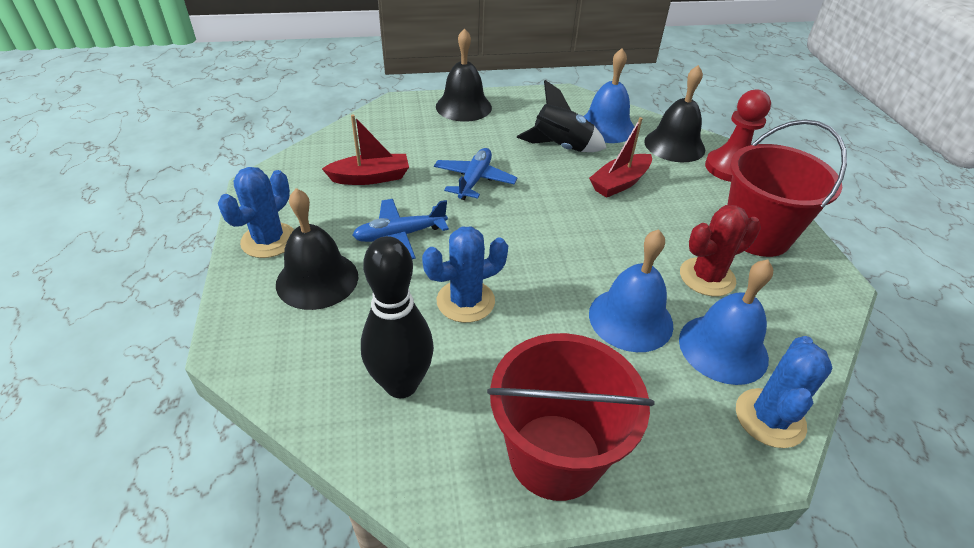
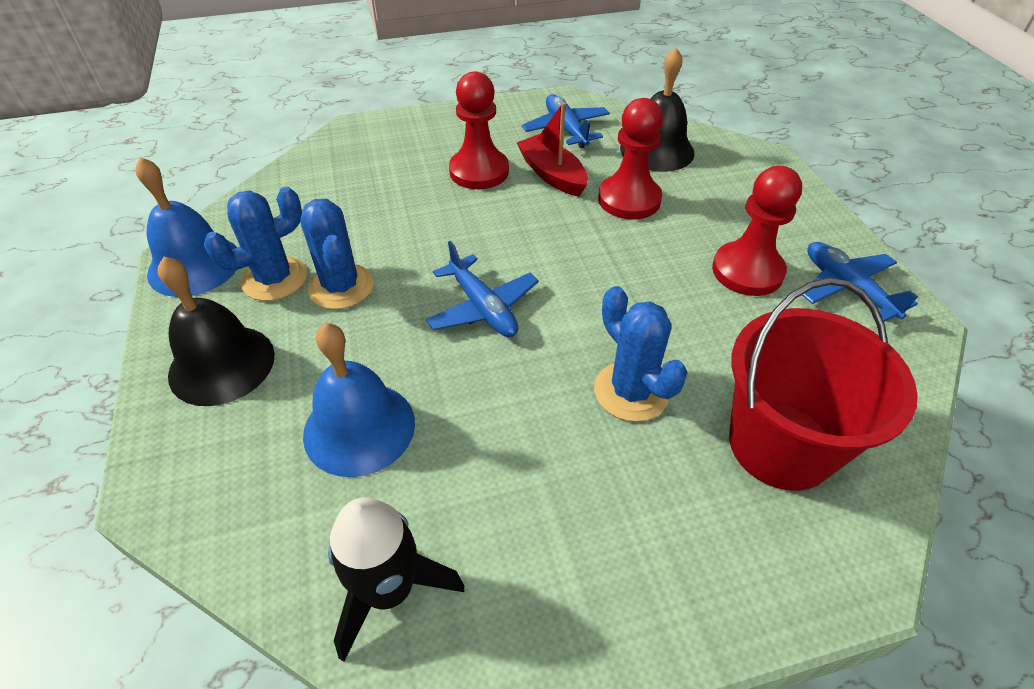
black bell: 3 -> 2
black bowling pin: 1 -> 0
blue bell: 3 -> 2
blue plane: 2 -> 3
red boat: 2 -> 1
red bucket: 2 -> 1
red cactus: 1 -> 0
red pawn: 1 -> 3

